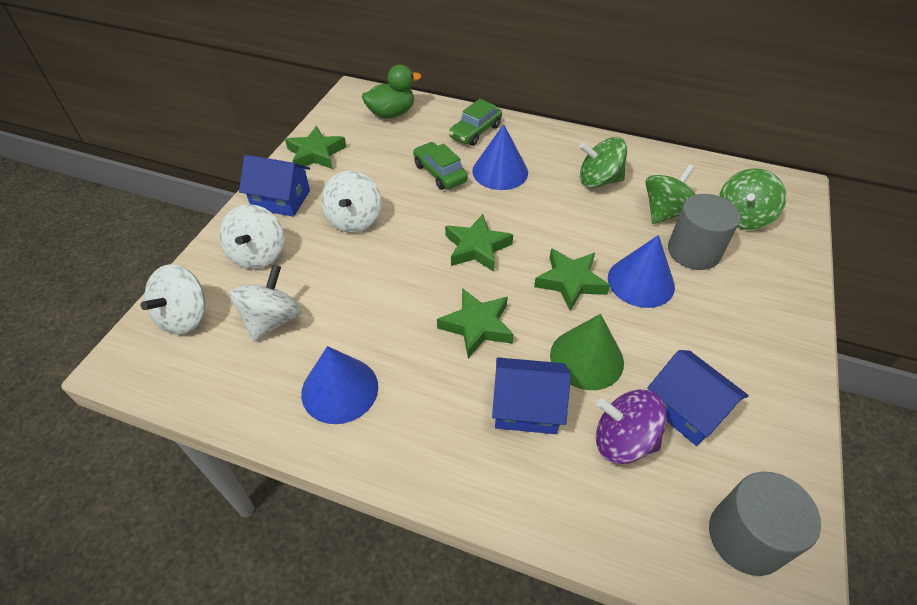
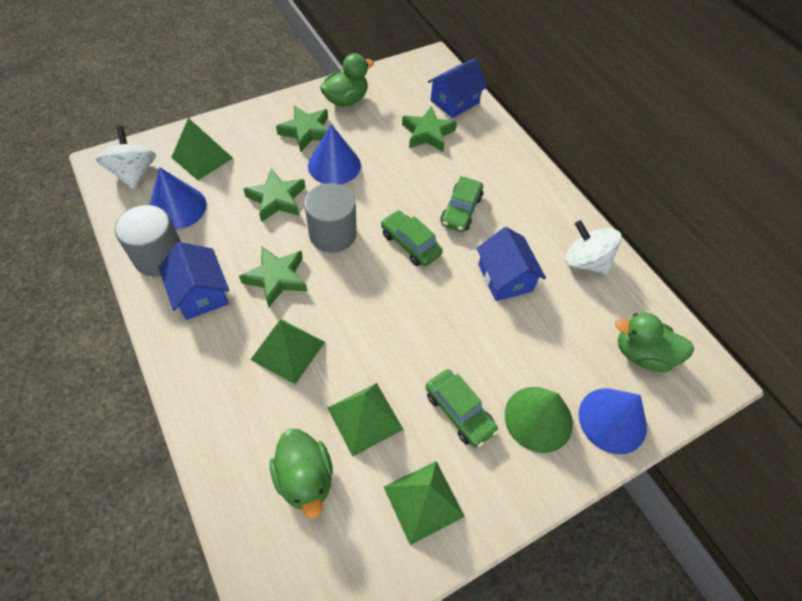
green car: 2 -> 3
green duck: 1 -> 3
green pyramid: 0 -> 4
green spinning top: 3 -> 0
purple spinning top: 1 -> 0
white spinning top: 4 -> 2

